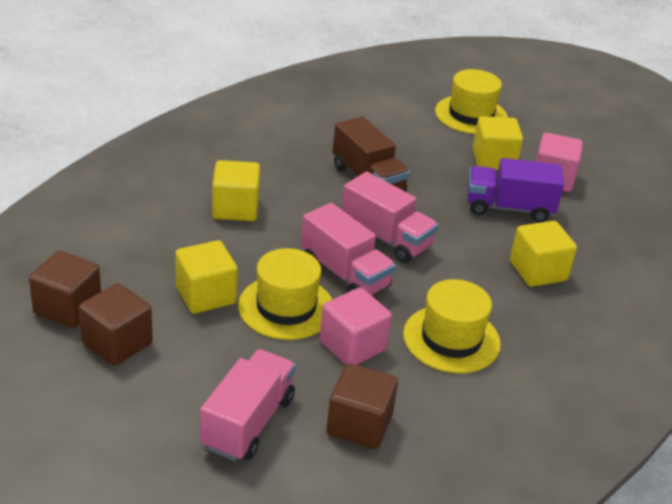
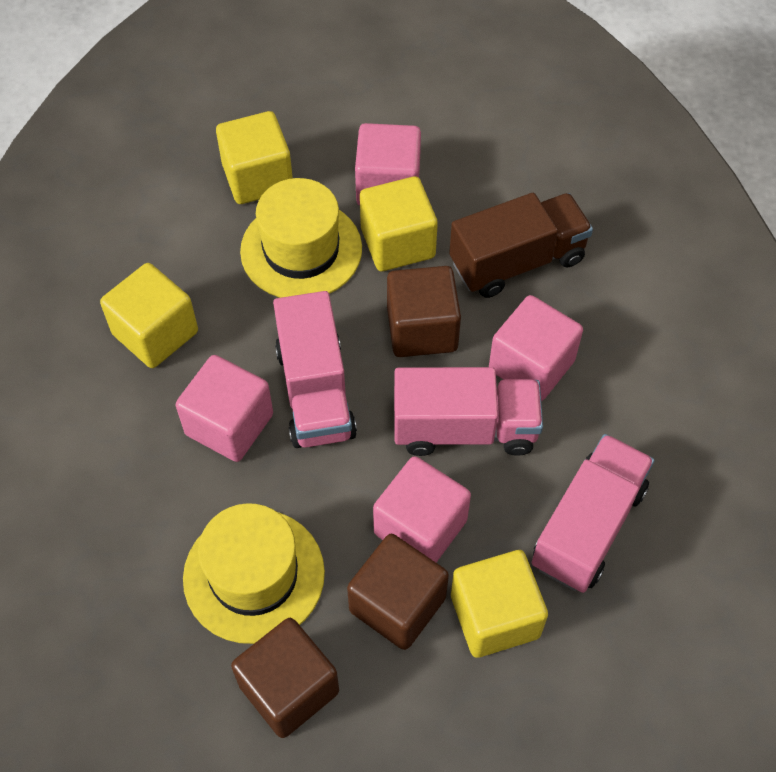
pink cube: 2 -> 4
purple truck: 1 -> 0
yellow hat: 3 -> 2

